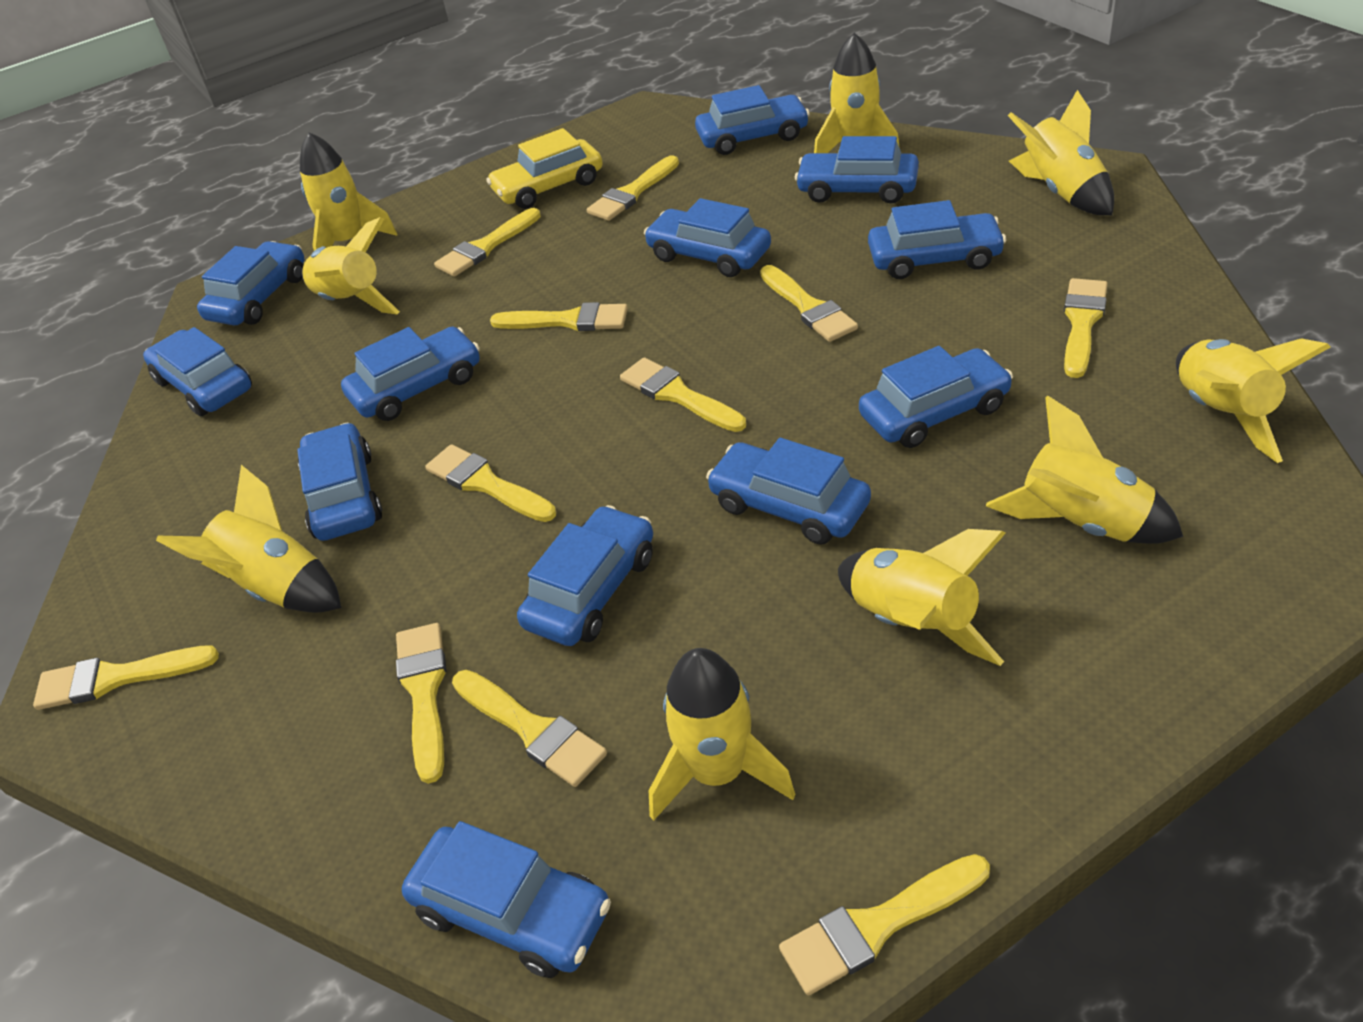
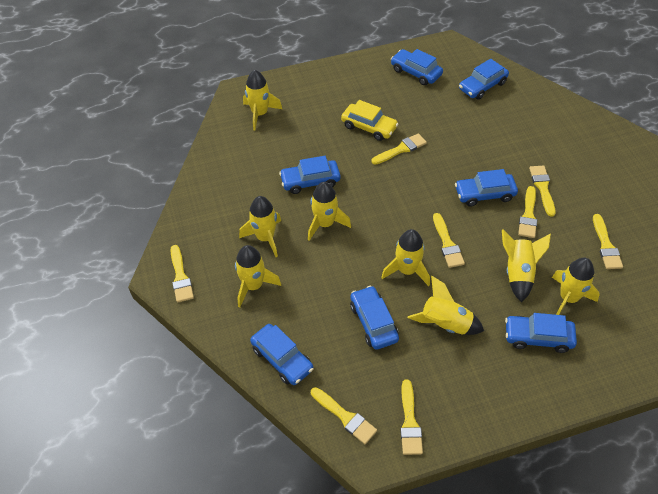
blue car: 12 -> 7
yellow brush: 11 -> 8
yellow rocket: 9 -> 8

